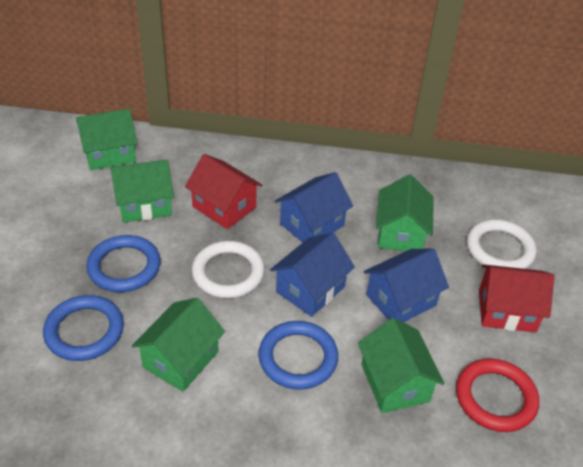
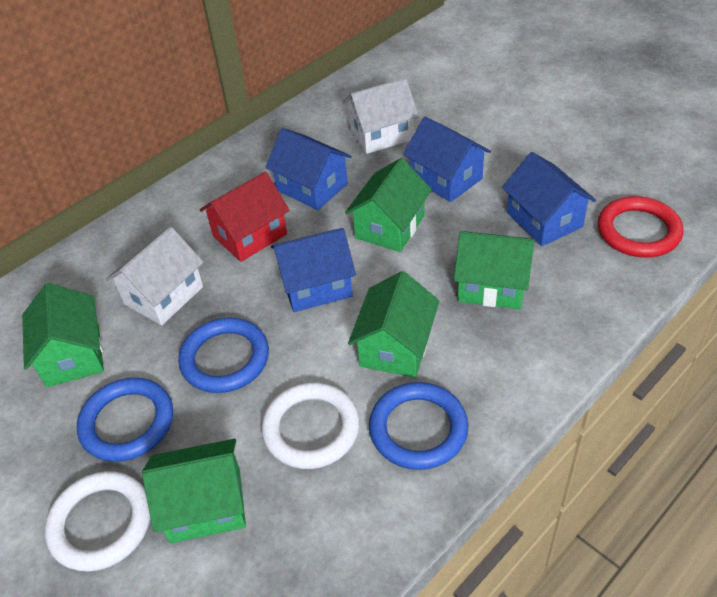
blue house: 3 -> 4
red house: 2 -> 1
white house: 0 -> 2

